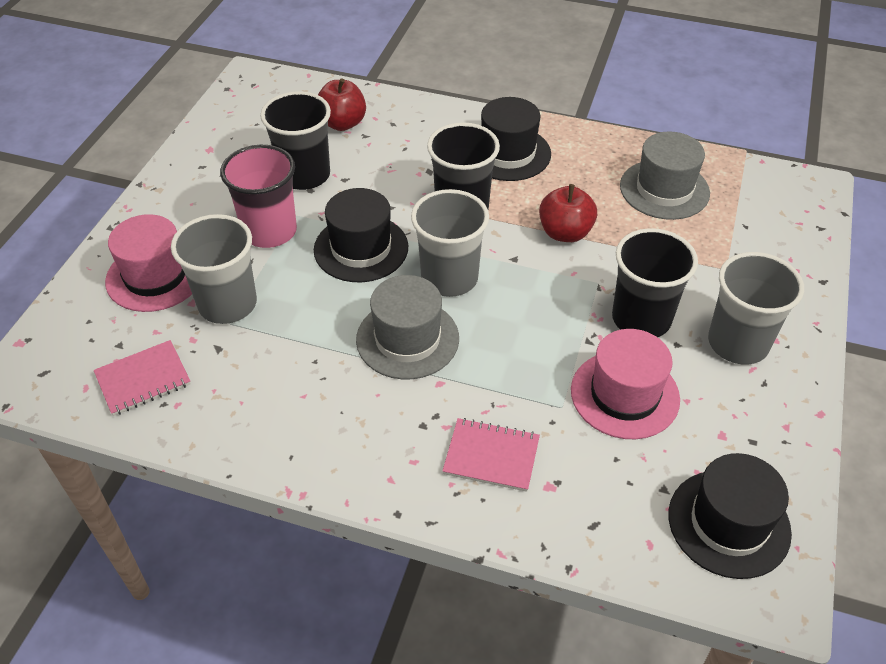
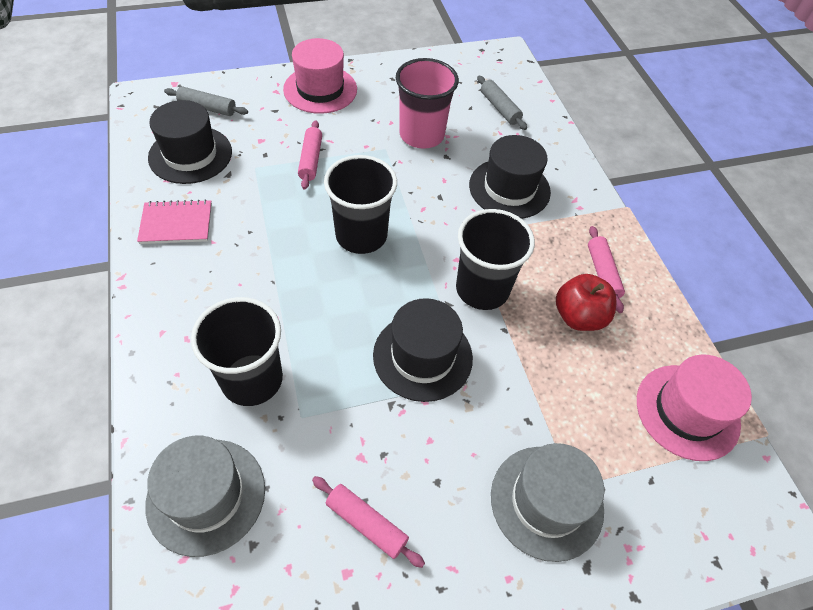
grey cup: 3 -> 0
grey rolling pin: 0 -> 2
pink notebook: 2 -> 1
pink rolling pin: 0 -> 3
red apple: 2 -> 1

